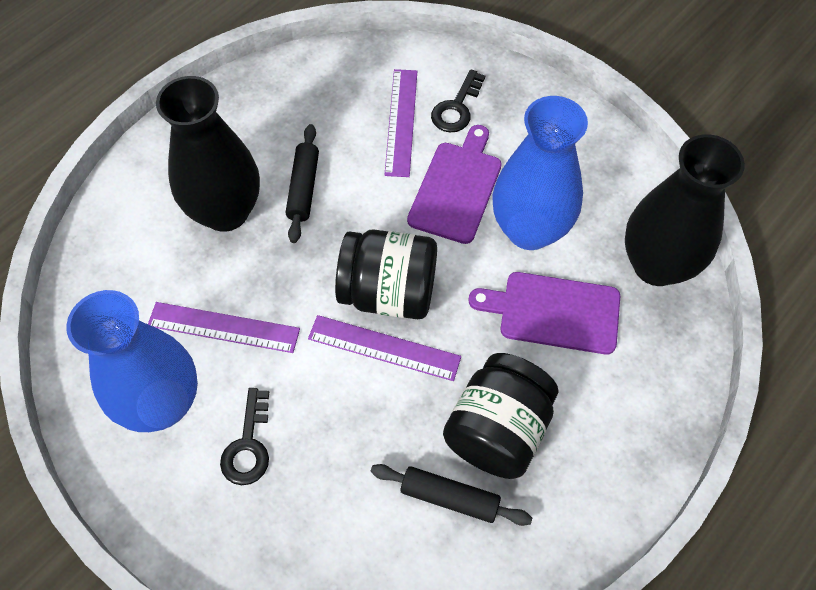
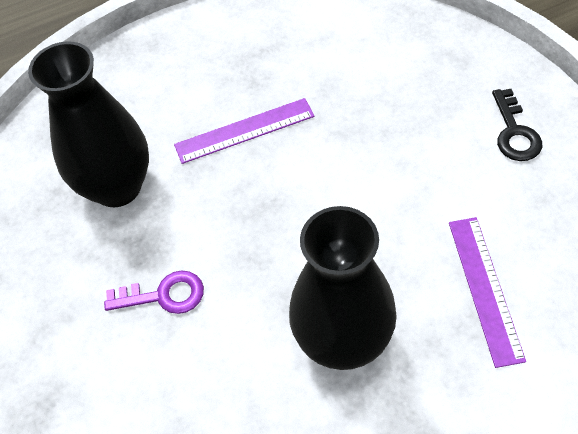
black jar: 2 -> 0
black key: 2 -> 1
black rolling pin: 2 -> 0
blue vase: 2 -> 0
purple cutting board: 2 -> 0
purple key: 0 -> 1
purple ruler: 3 -> 2

